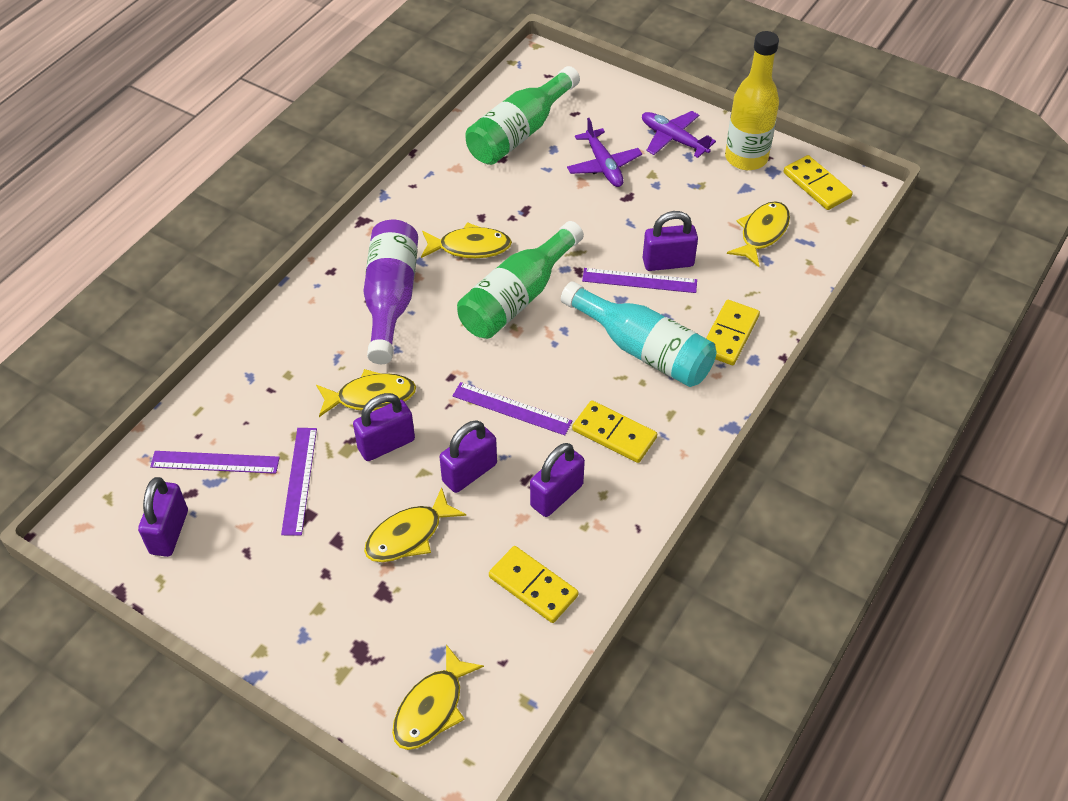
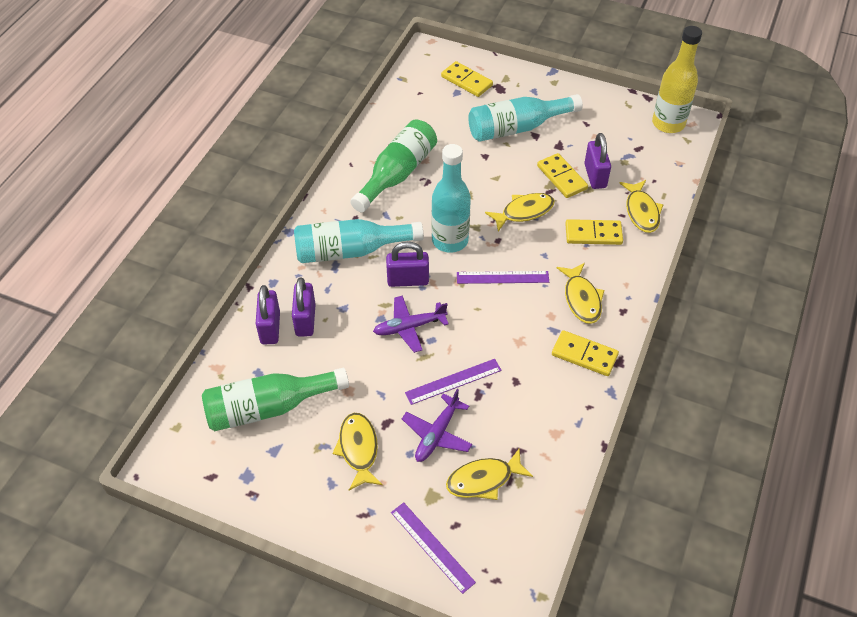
purple bottle: 1 -> 0
purple padlock: 5 -> 4
purple ruler: 4 -> 3
turquoise bottle: 1 -> 3

